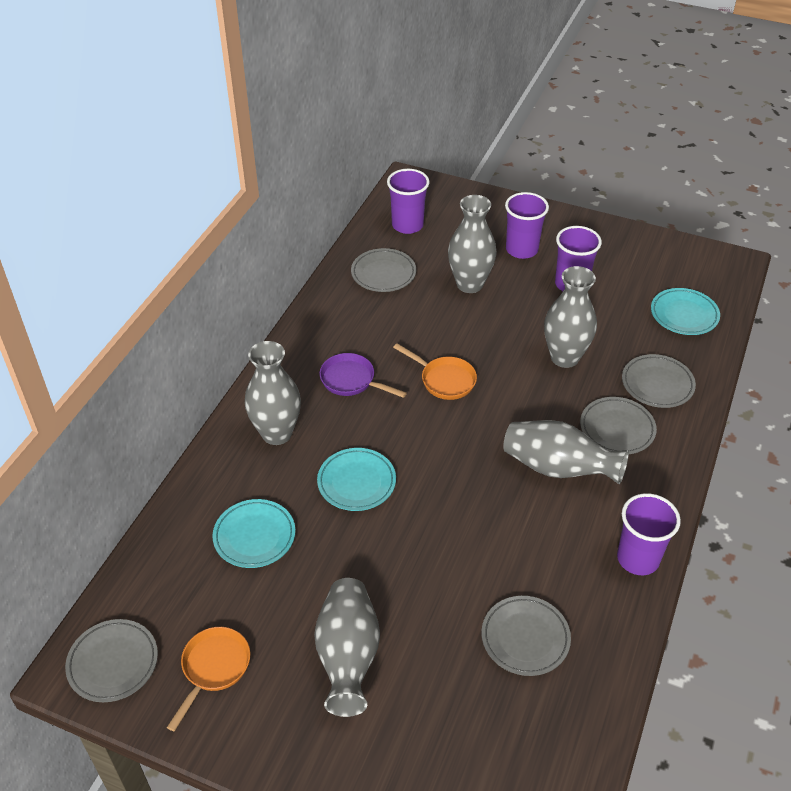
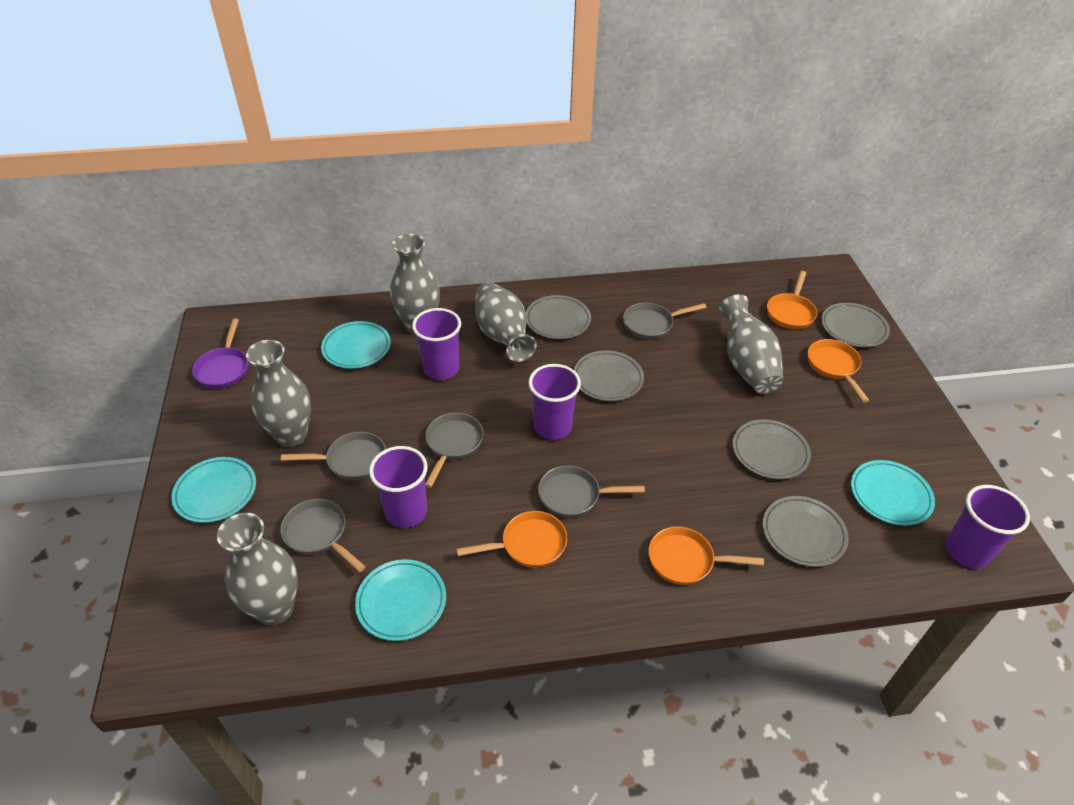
grey pan: 0 -> 5
orange pan: 2 -> 4
turquoise plate: 3 -> 4

